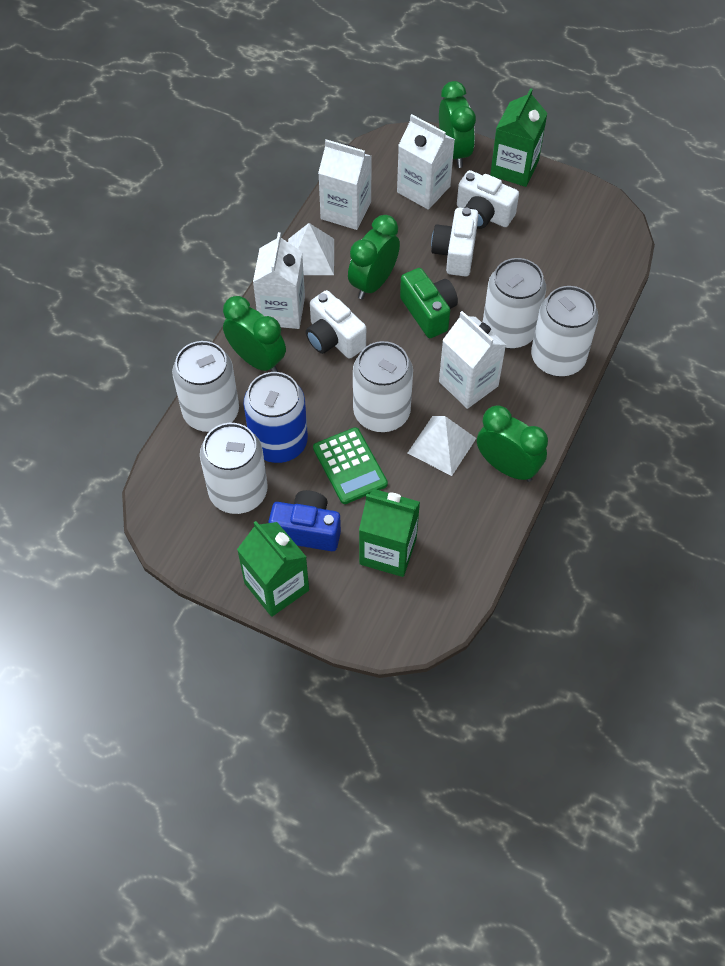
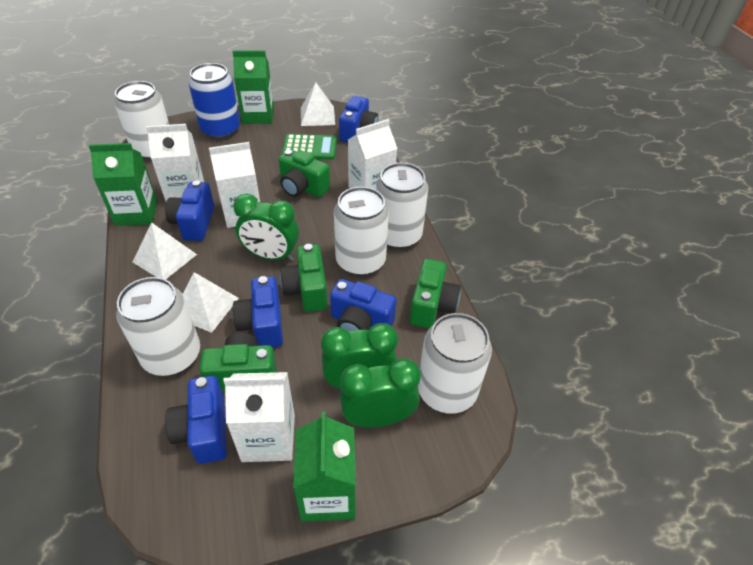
blue camera: 1 -> 5
green camera: 1 -> 4
green clock: 4 -> 3
white camera: 3 -> 0
white pyramid: 2 -> 3

